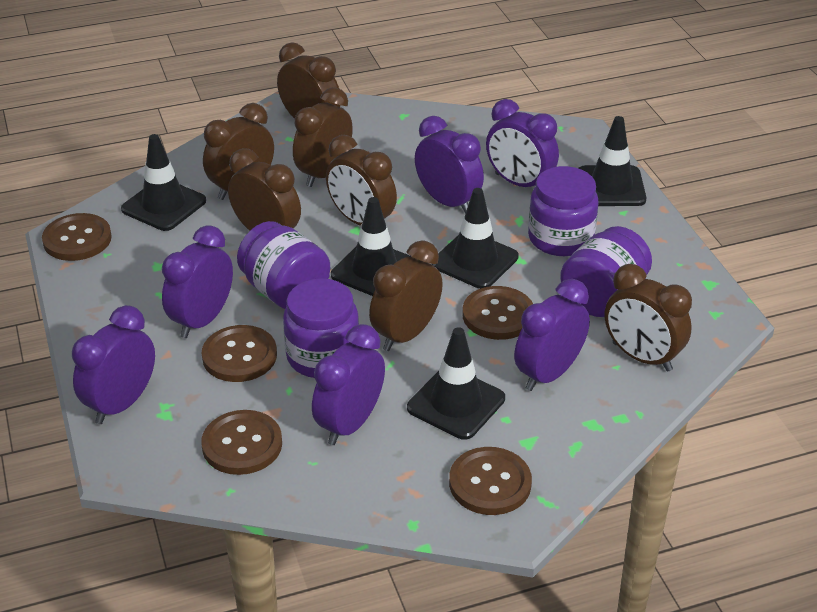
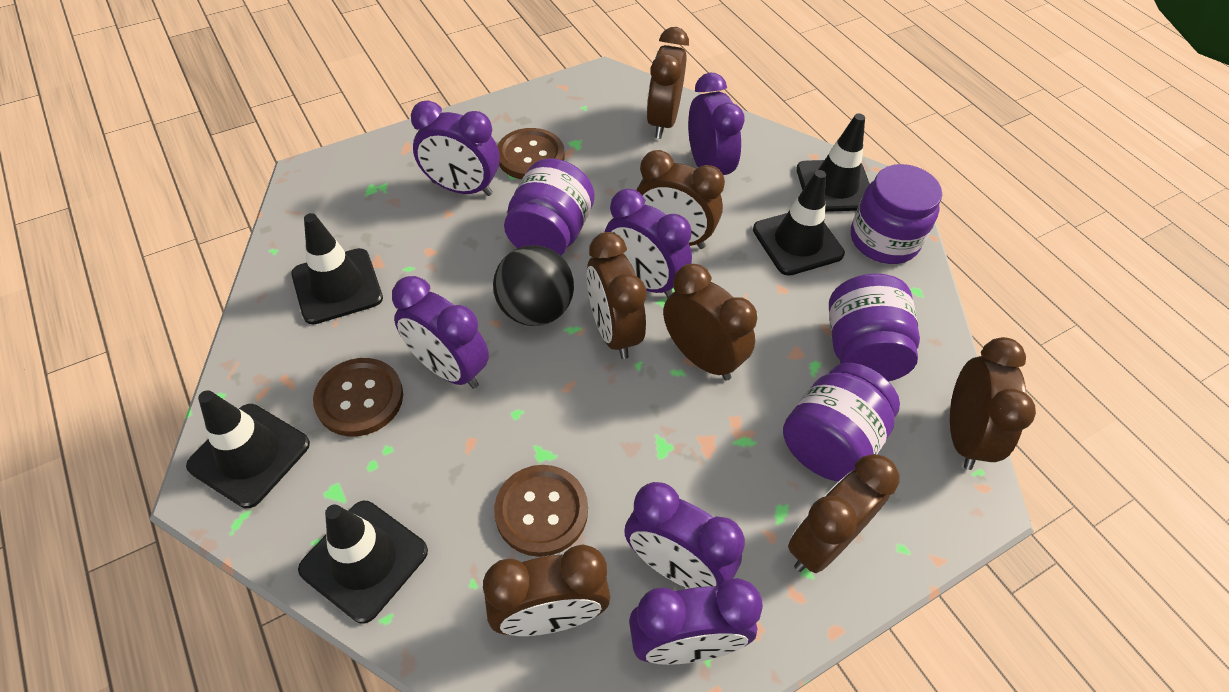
black ball: 0 -> 1
brown button: 5 -> 3

